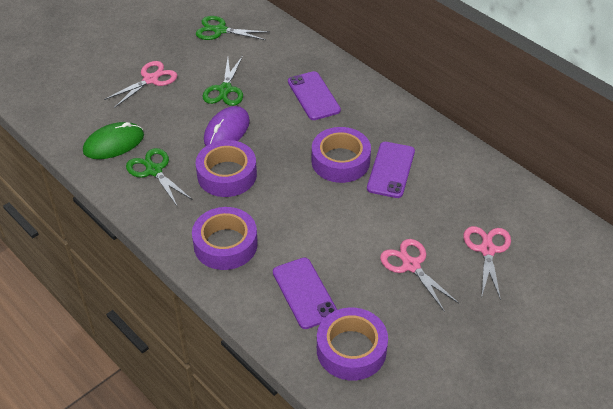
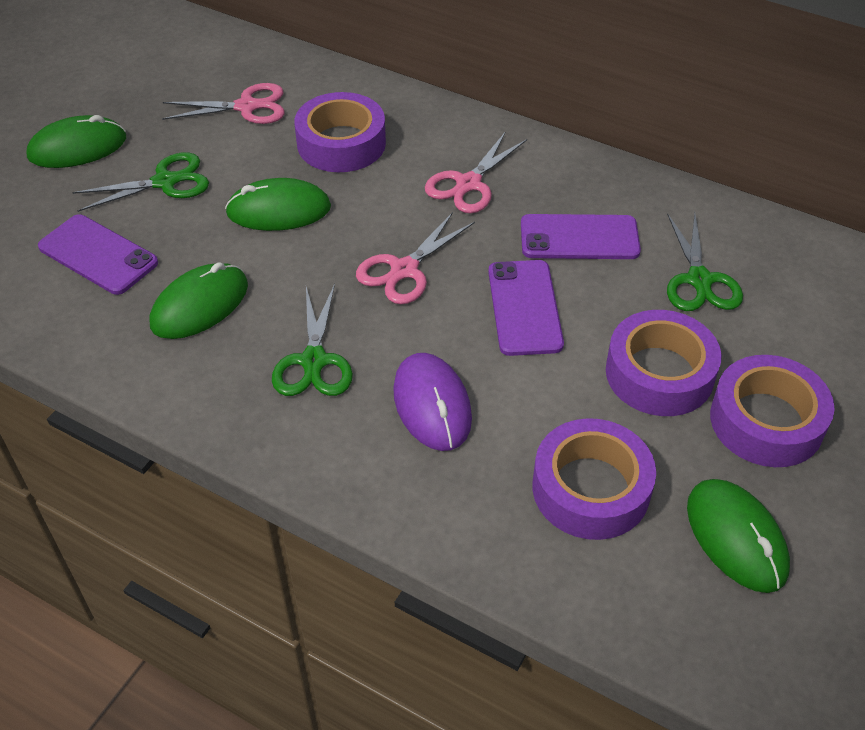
green mouse: 1 -> 4

